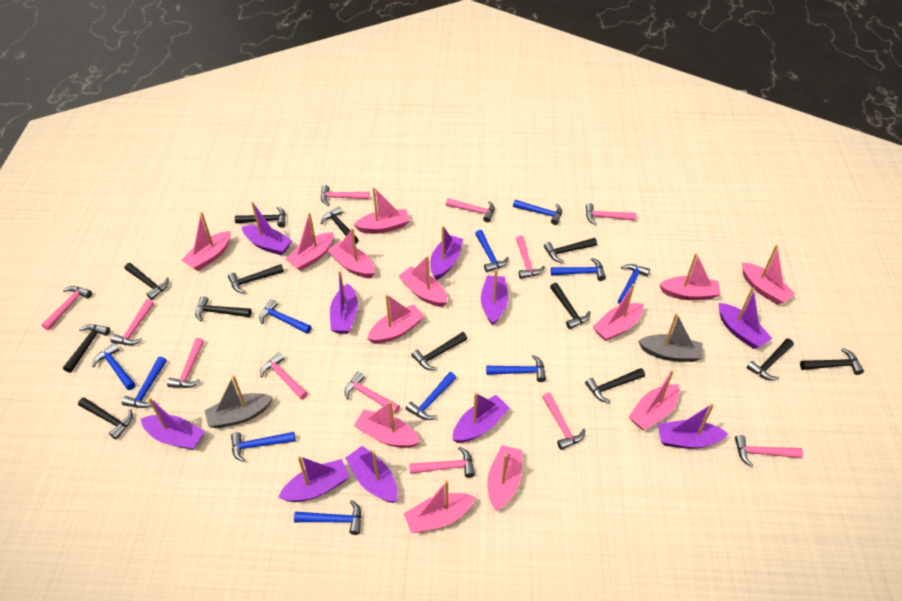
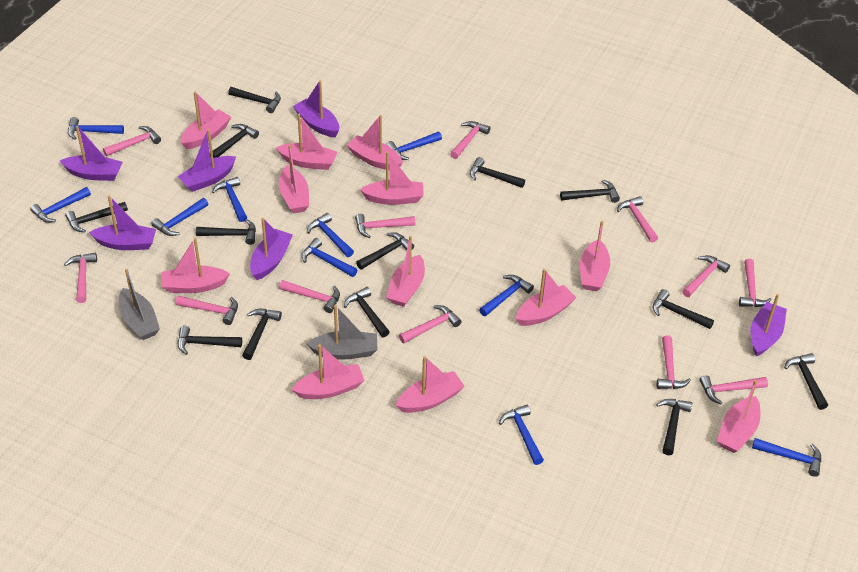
blue hammer: 11 -> 10
pink boat: 13 -> 12
purple boat: 10 -> 6

